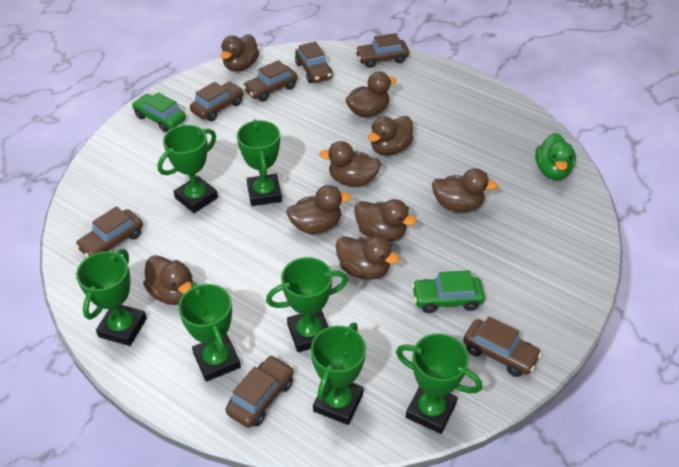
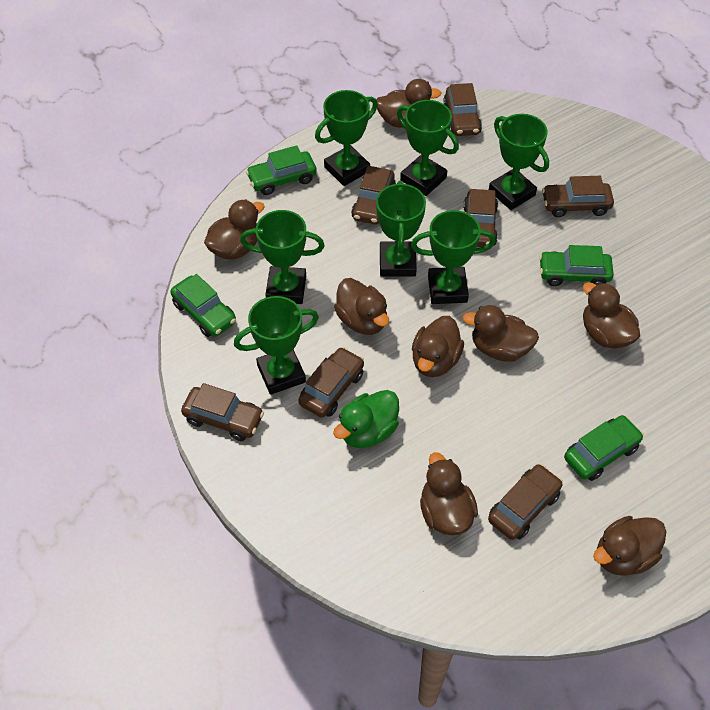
brown duck: 9 -> 8
green car: 2 -> 4

